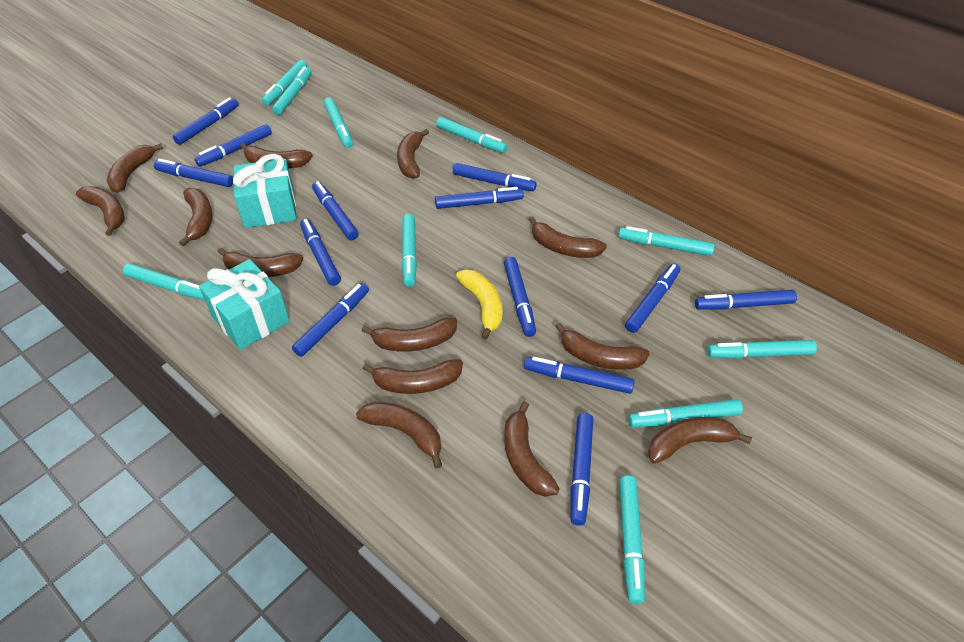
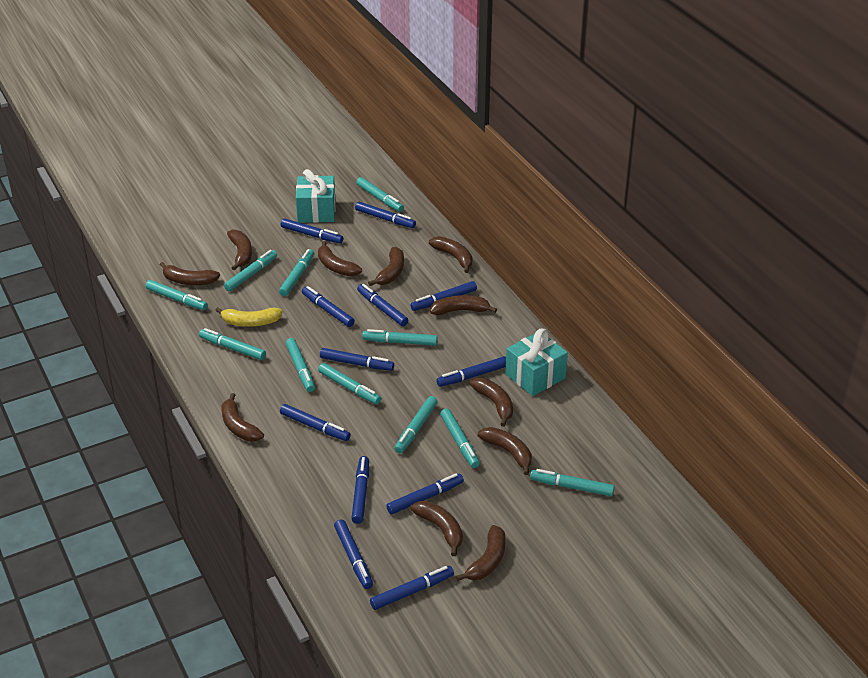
blue marker: 13 -> 12
brown banana: 13 -> 11
turquoise marker: 10 -> 11

